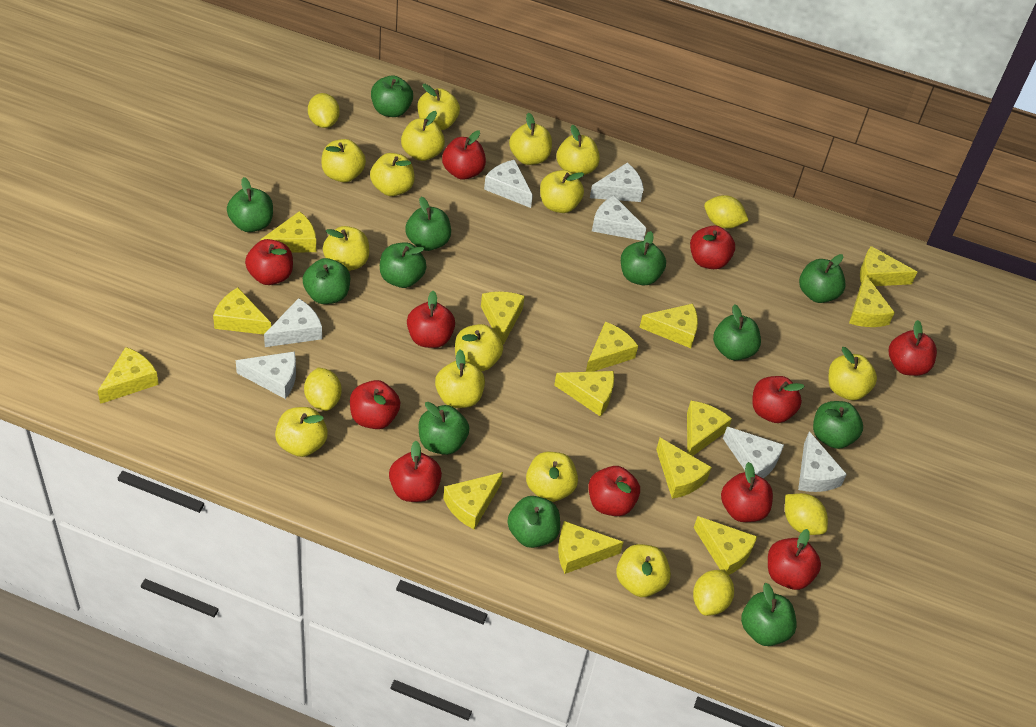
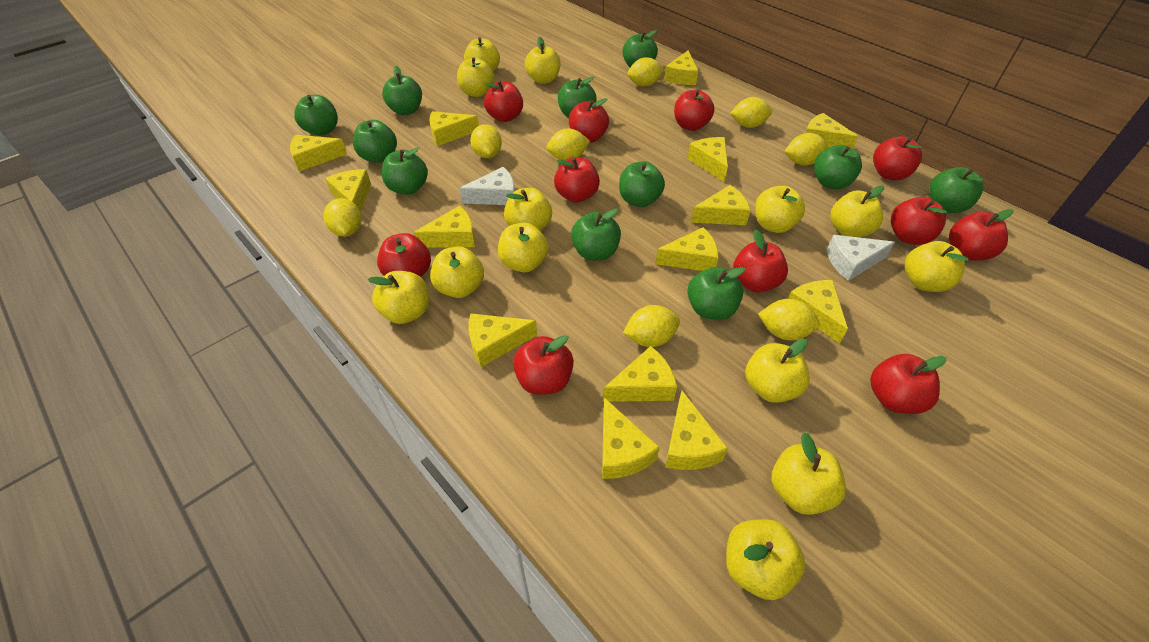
green apple: 12 -> 11
white cheese: 7 -> 2
yellow apple: 14 -> 13
yellow lemon: 5 -> 8

